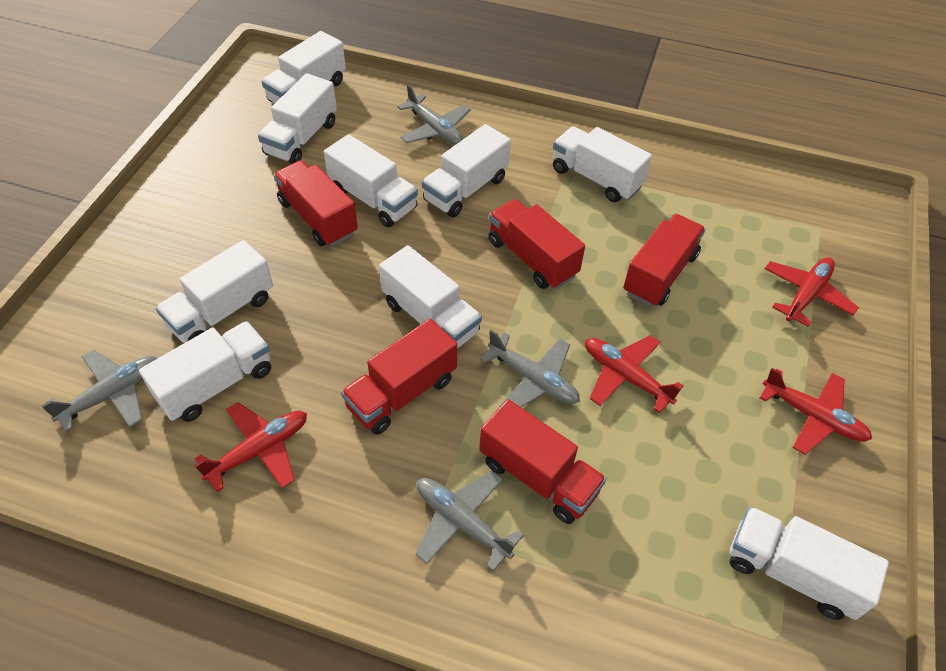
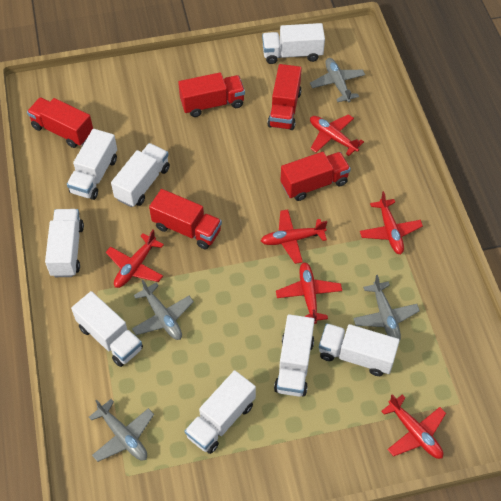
red plane: 4 -> 6
white truck: 9 -> 8

